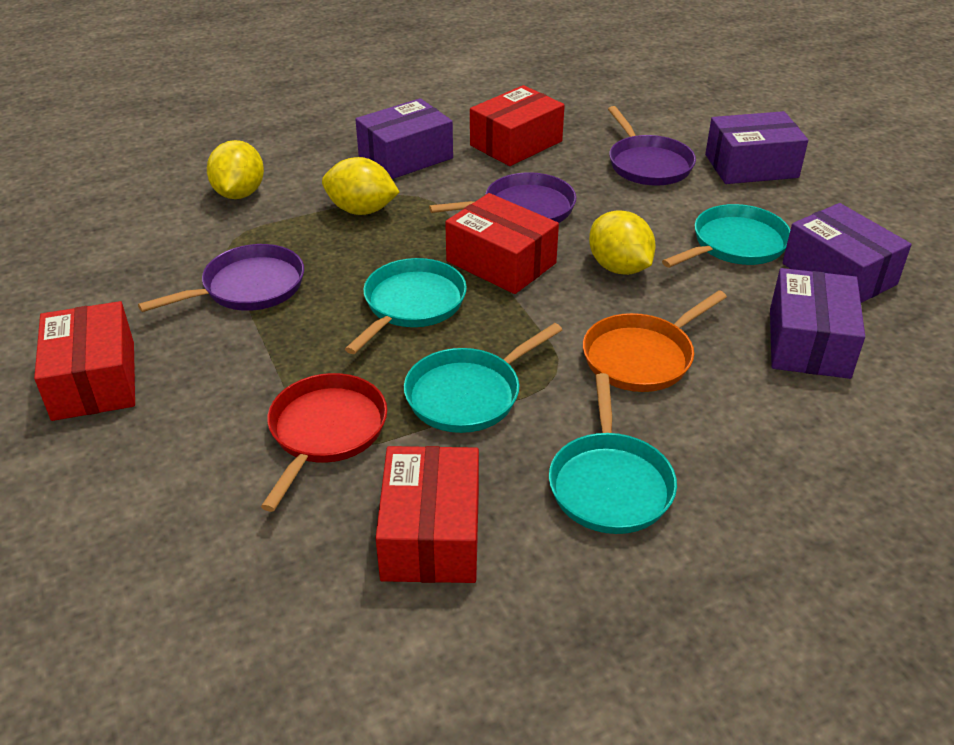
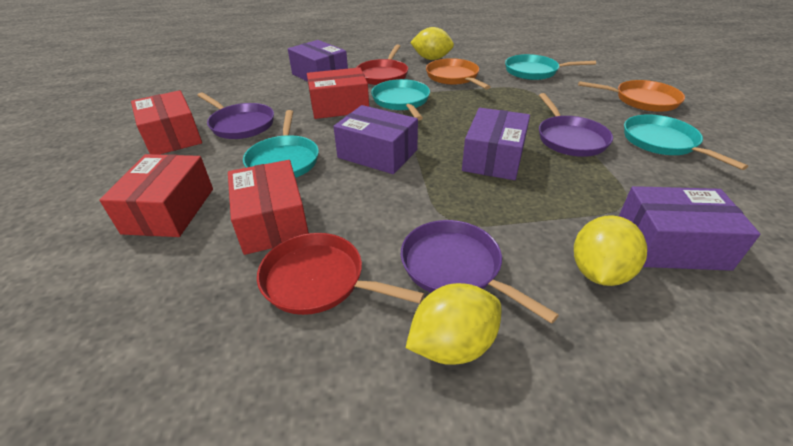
orange pan: 1 -> 2
red pan: 1 -> 2

